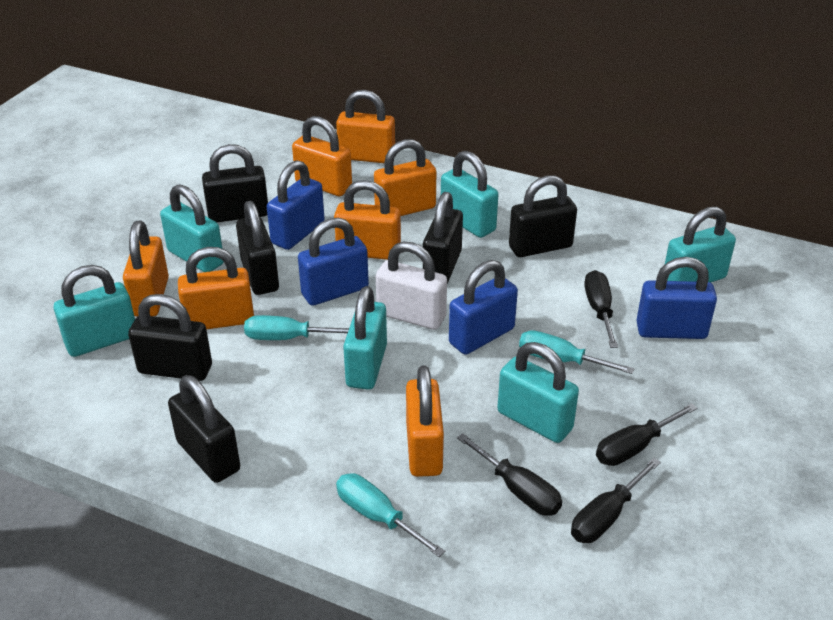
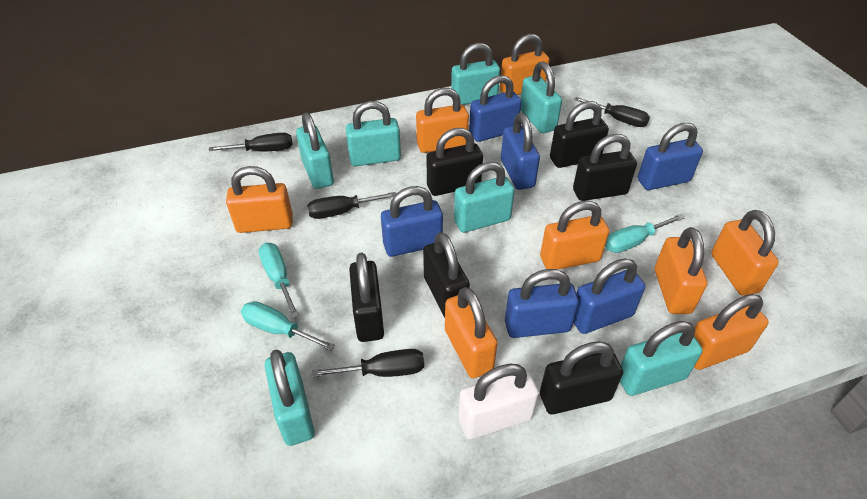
blue padlock: 4 -> 6
orange padlock: 7 -> 8
turquoise padlock: 6 -> 7

